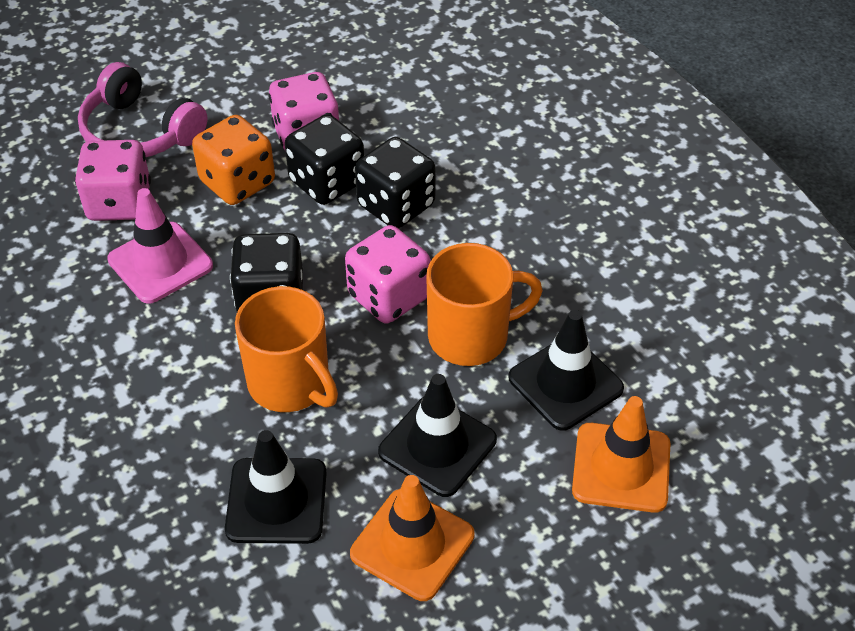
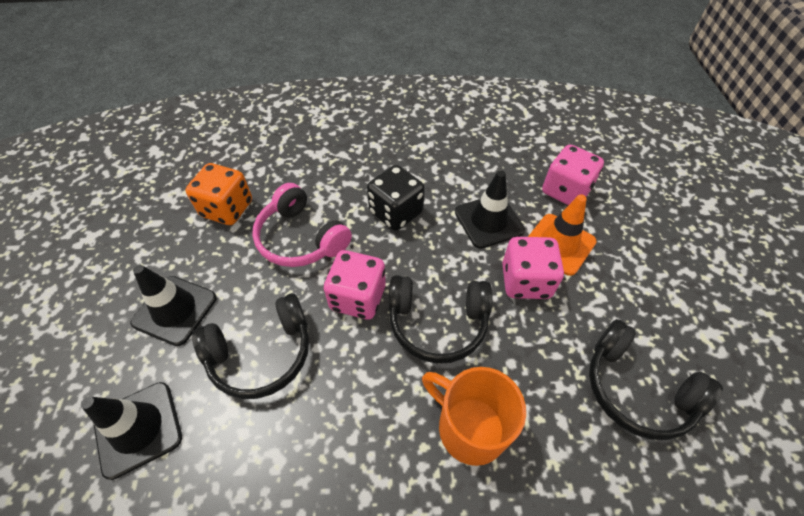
black dice: 3 -> 1
black headphones: 0 -> 3
orange mug: 2 -> 1
orange traffic cone: 2 -> 1
pink traffic cone: 1 -> 0

